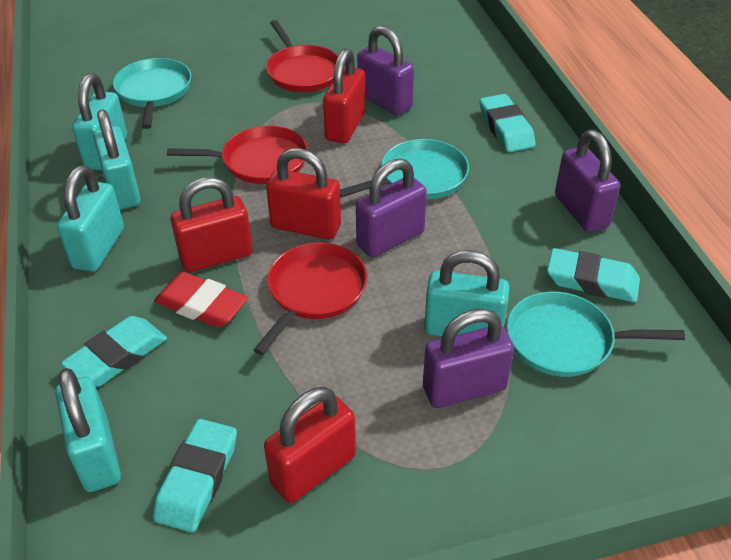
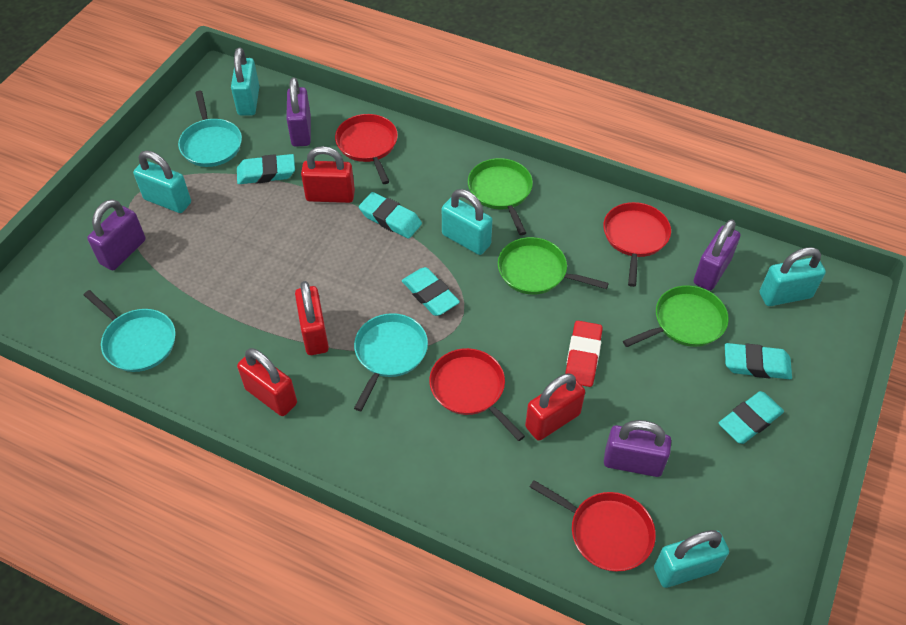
green pan: 0 -> 3
red pan: 3 -> 4
turquoise eraser: 4 -> 5

